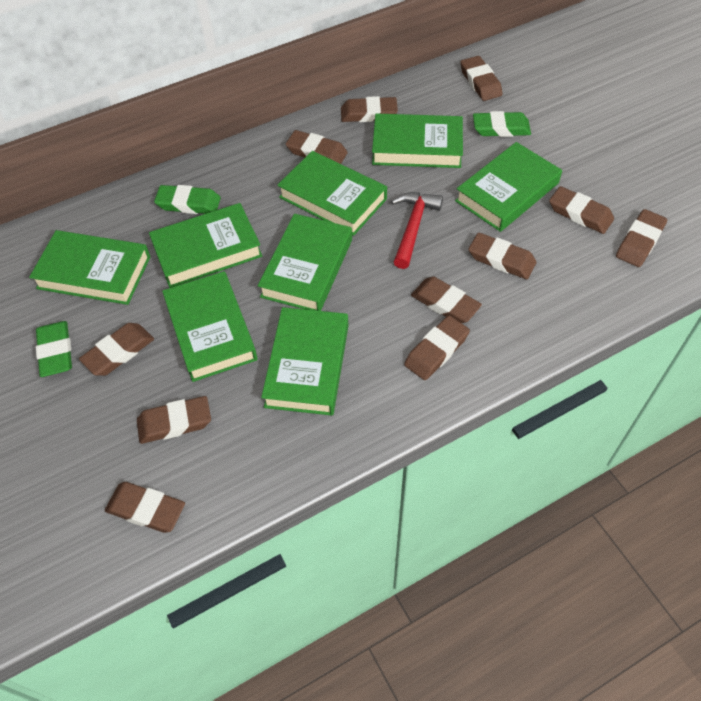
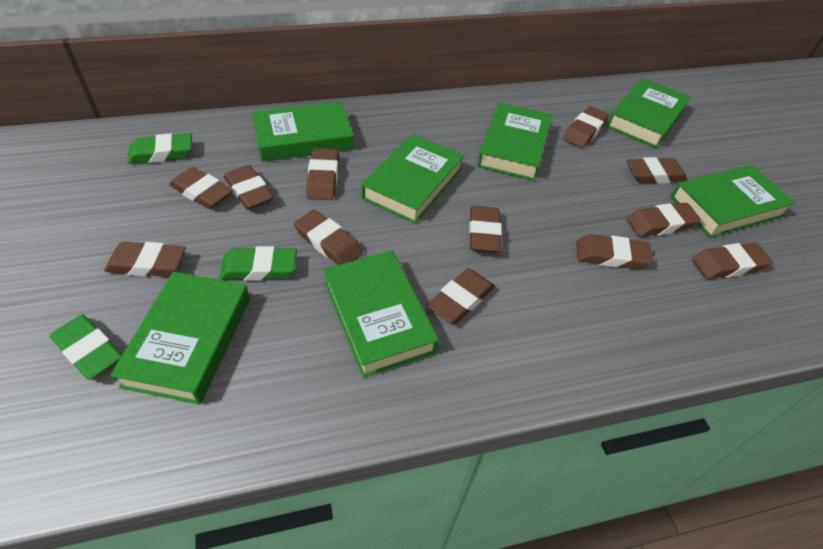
brown eraser: 11 -> 12
green book: 8 -> 7
red hammer: 1 -> 0

